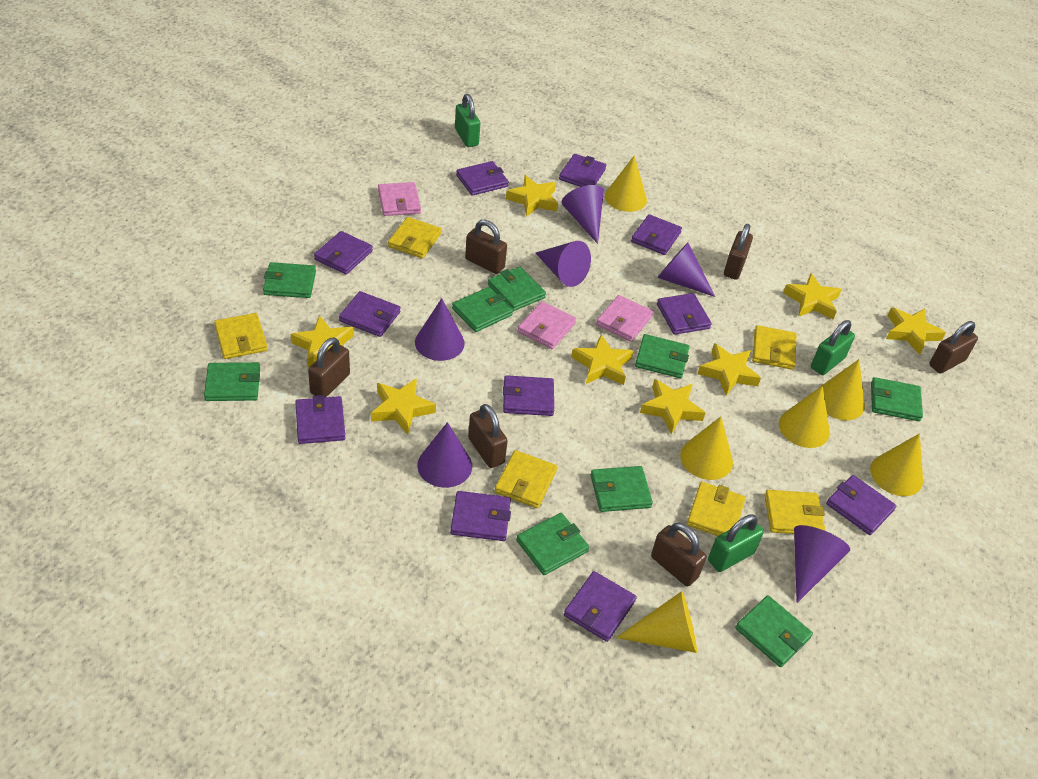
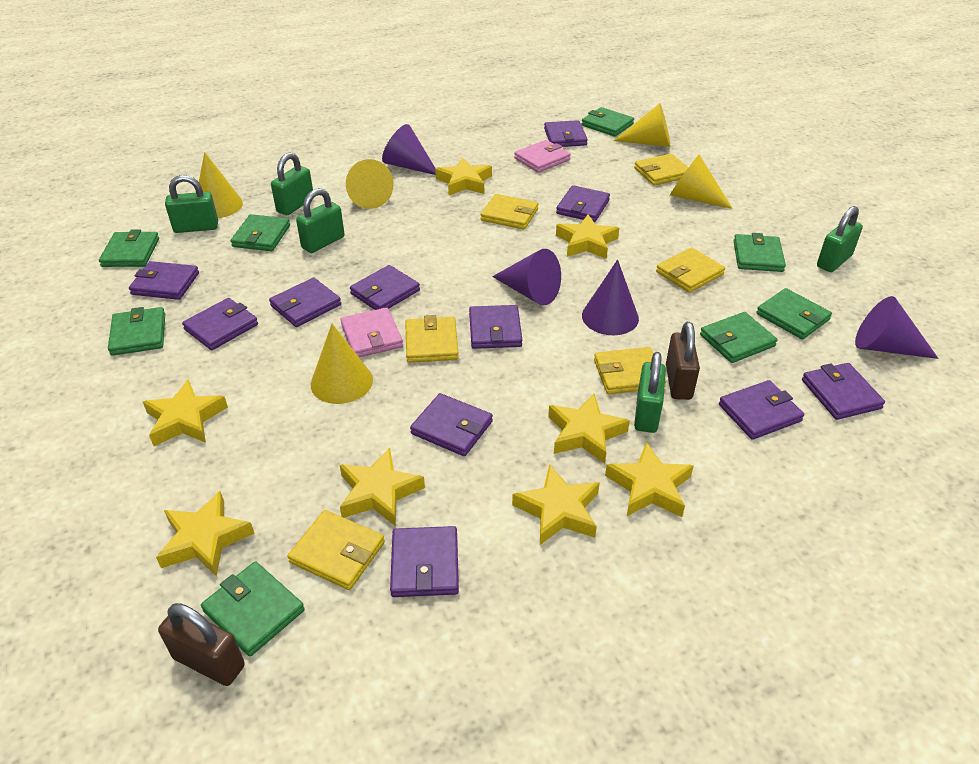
brown padlock: 6 -> 2
green padlock: 3 -> 5
green wallet: 9 -> 8
pink wallet: 3 -> 2
purple cone: 6 -> 4
yellow cone: 6 -> 5

